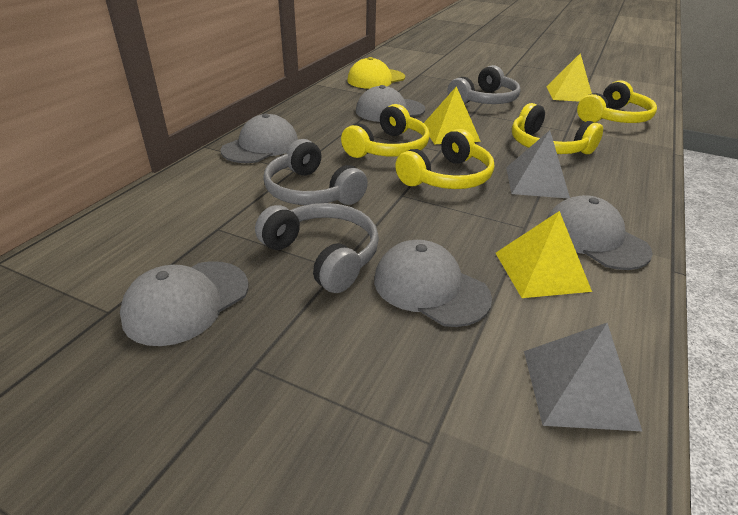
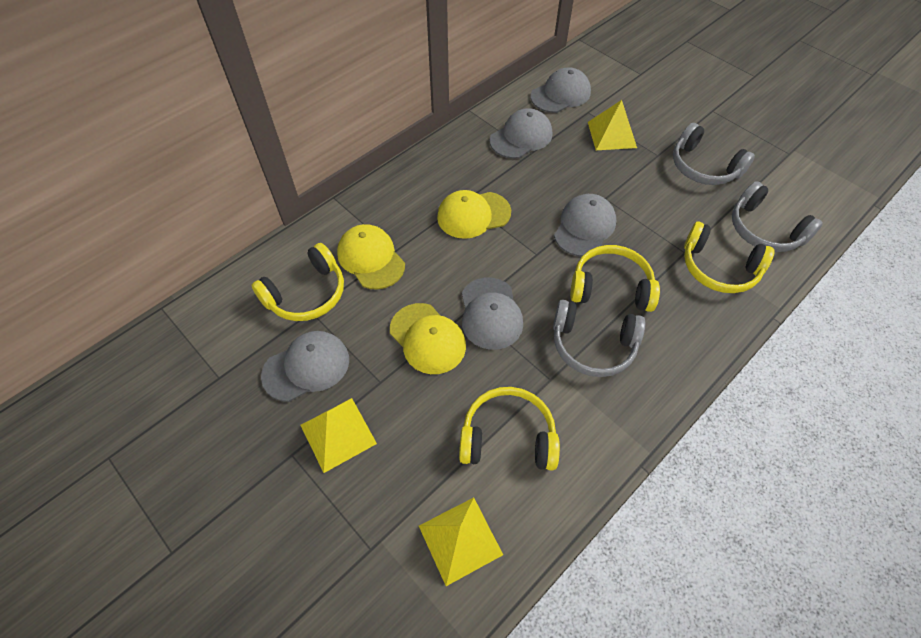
grey pyramid: 2 -> 0
yellow cap: 1 -> 3

